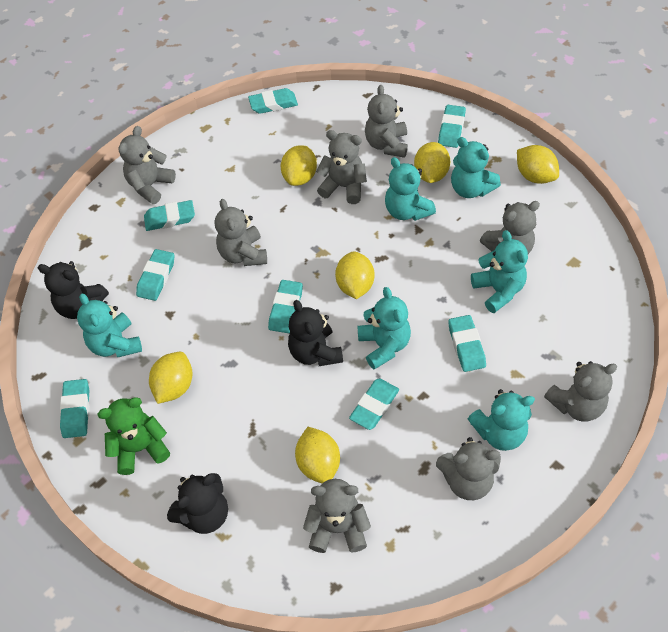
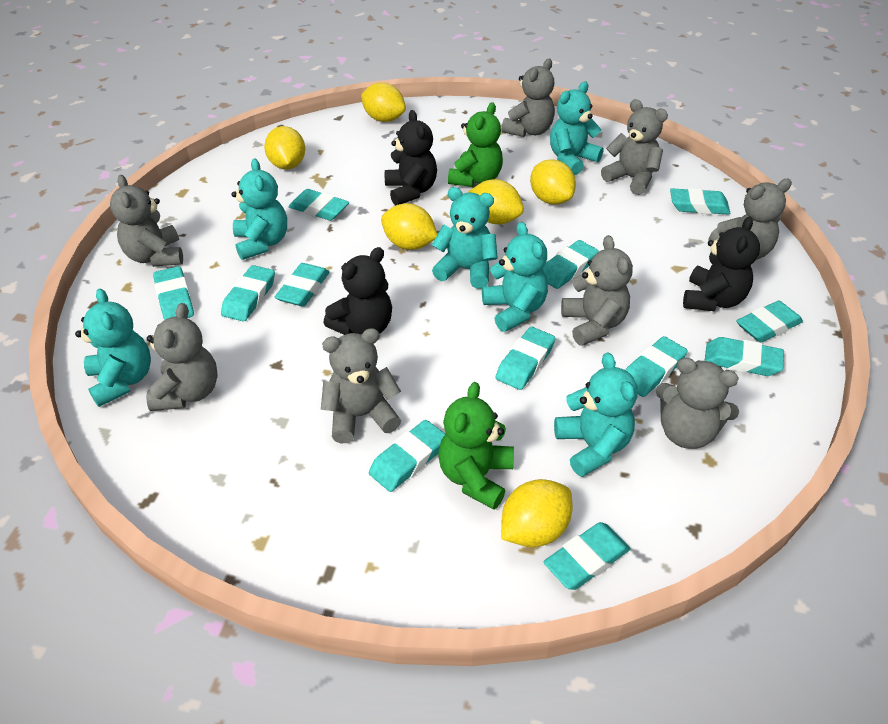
green teddy bear: 1 -> 2
turquoise eraser: 8 -> 12

